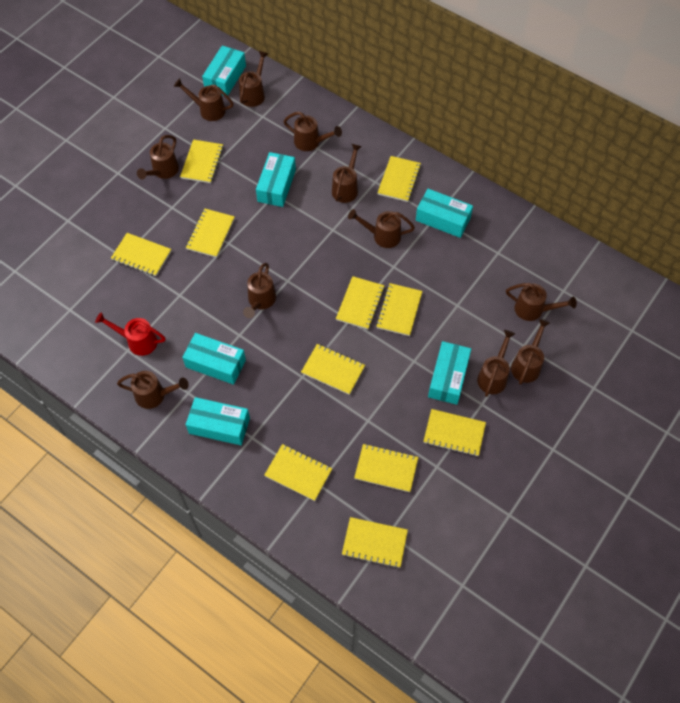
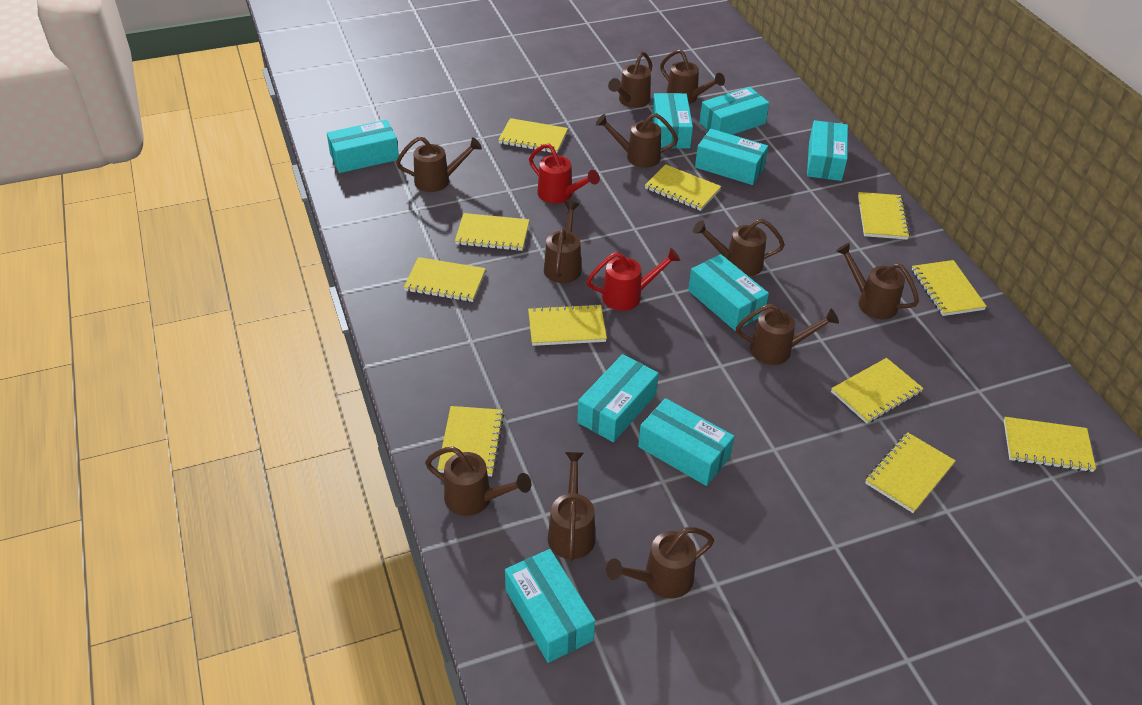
red watering can: 1 -> 2
turquoise box: 6 -> 9

